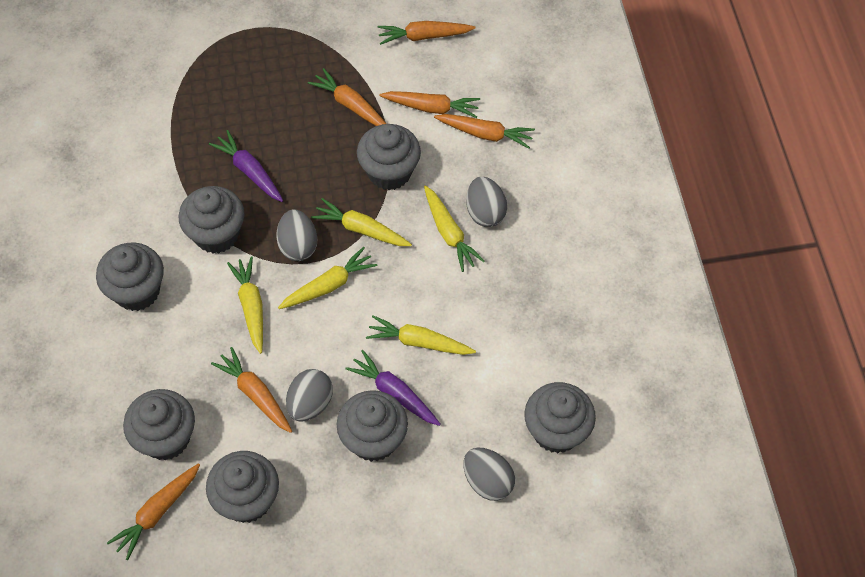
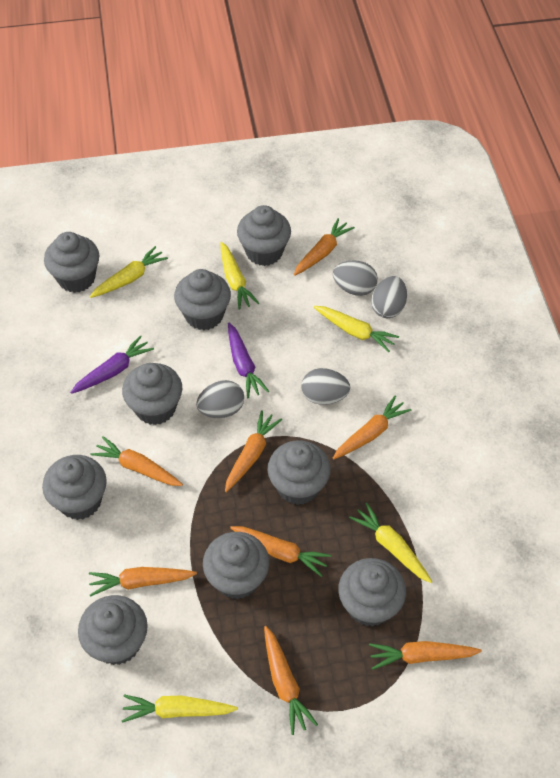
grey cupcake: 7 -> 9
orange carrot: 6 -> 8

